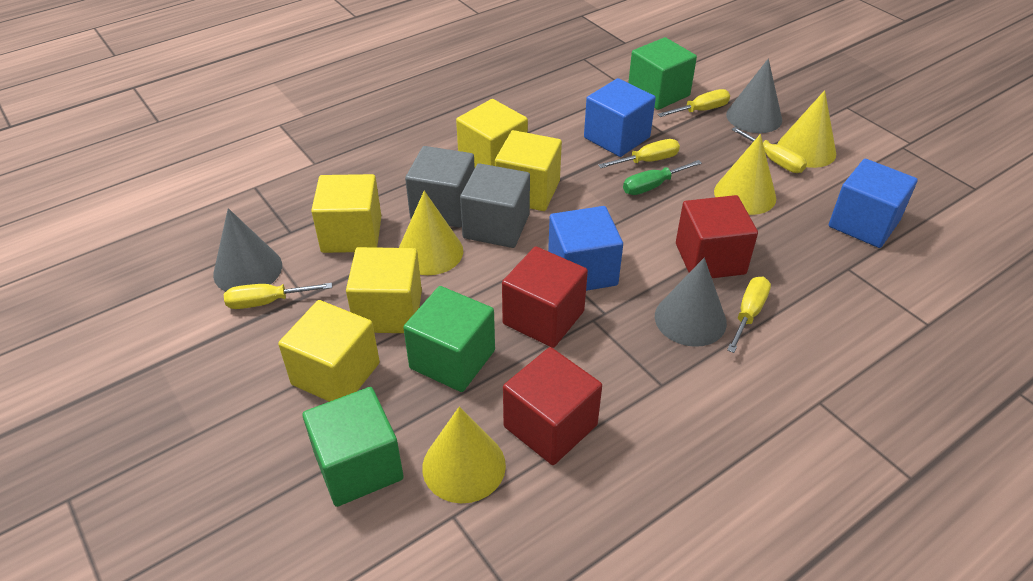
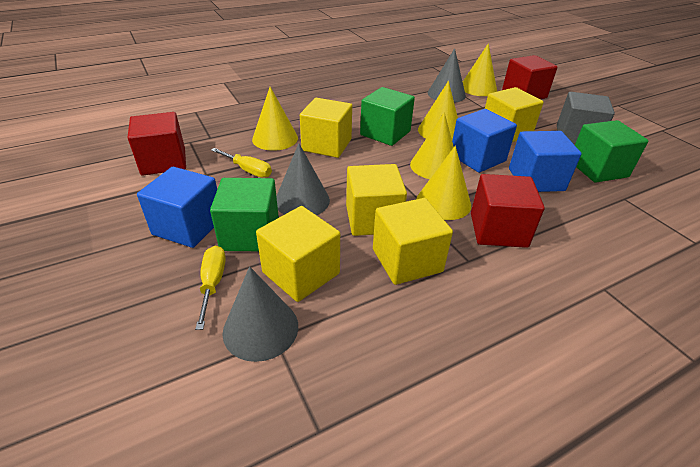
green screwdriver: 1 -> 0
grey cube: 2 -> 1
yellow cone: 4 -> 5
yellow screwdriver: 5 -> 2

